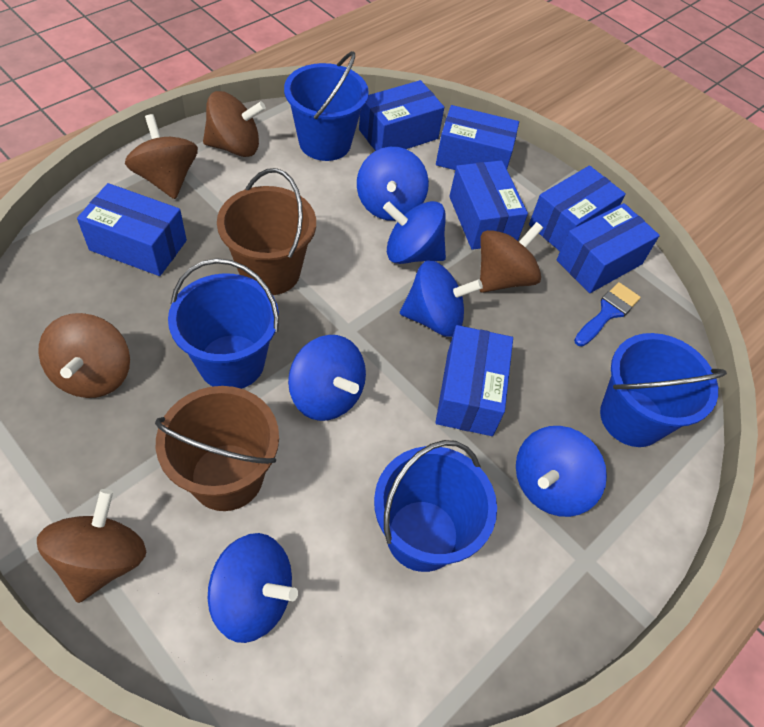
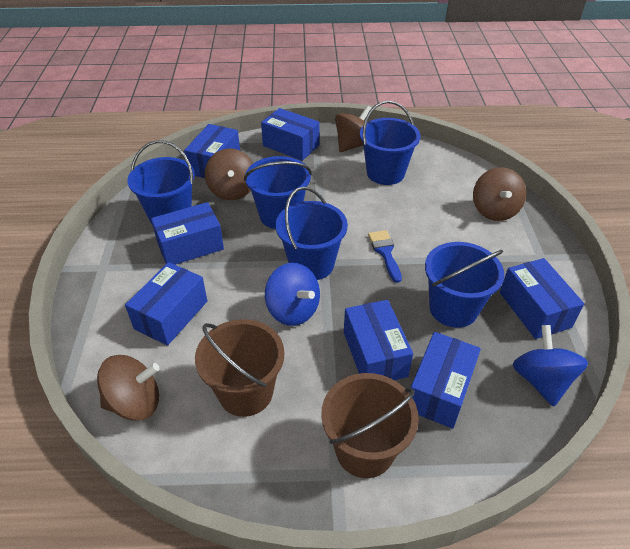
blue bucket: 4 -> 5
blue spinning top: 6 -> 2
brown spinning top: 5 -> 4

